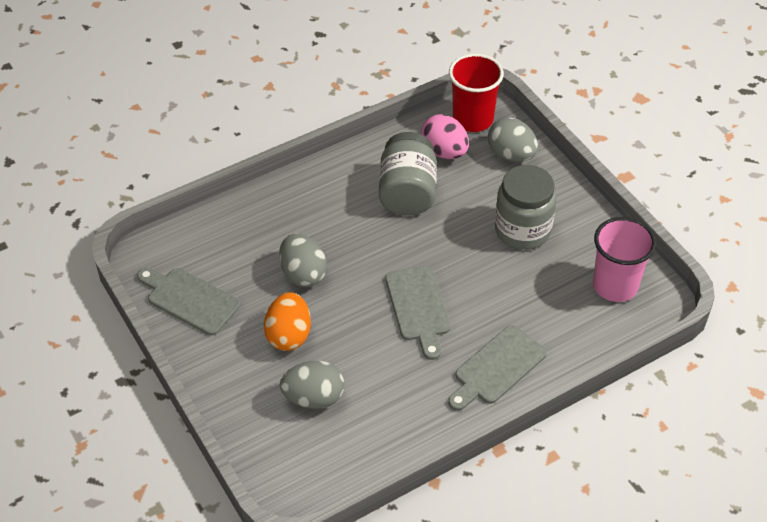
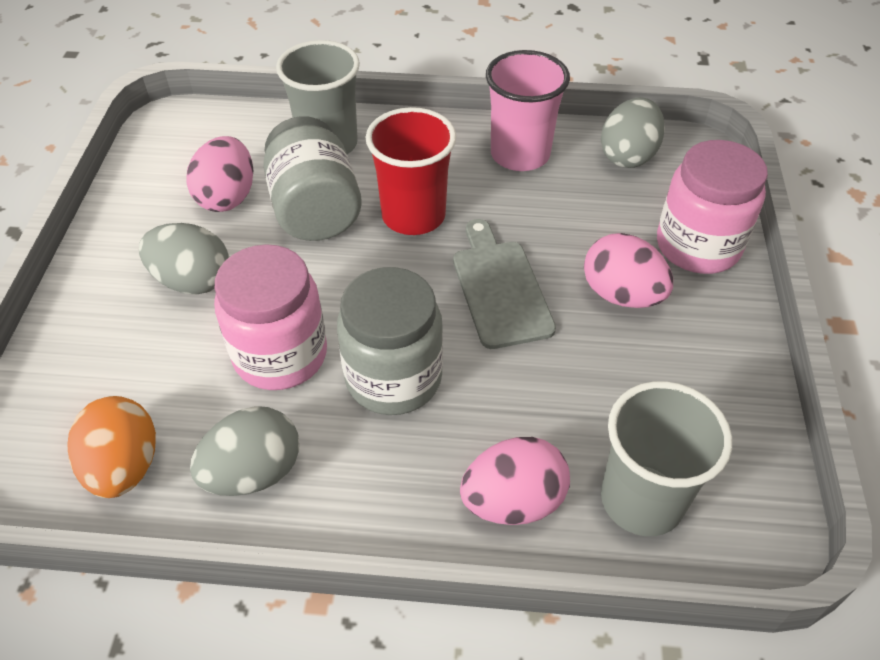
grey cup: 0 -> 2
grey cutting board: 3 -> 1
pink egg: 1 -> 3
pink jar: 0 -> 2

